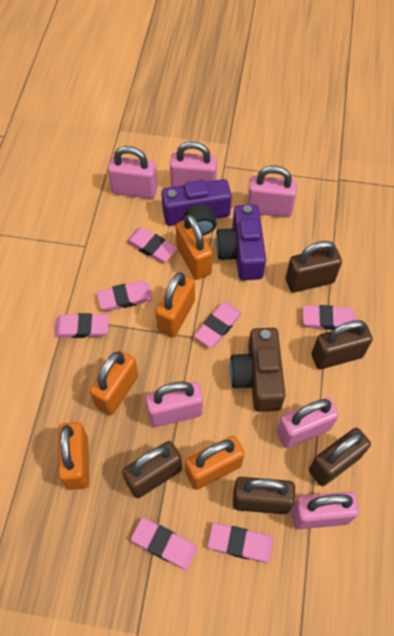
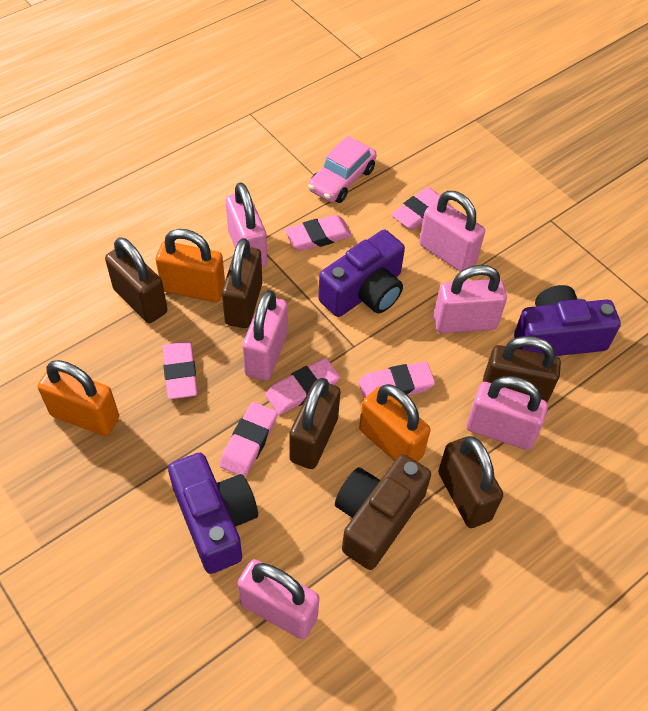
orange padlock: 5 -> 3
pink car: 0 -> 1
pink eraser: 7 -> 6
purple camera: 2 -> 3

